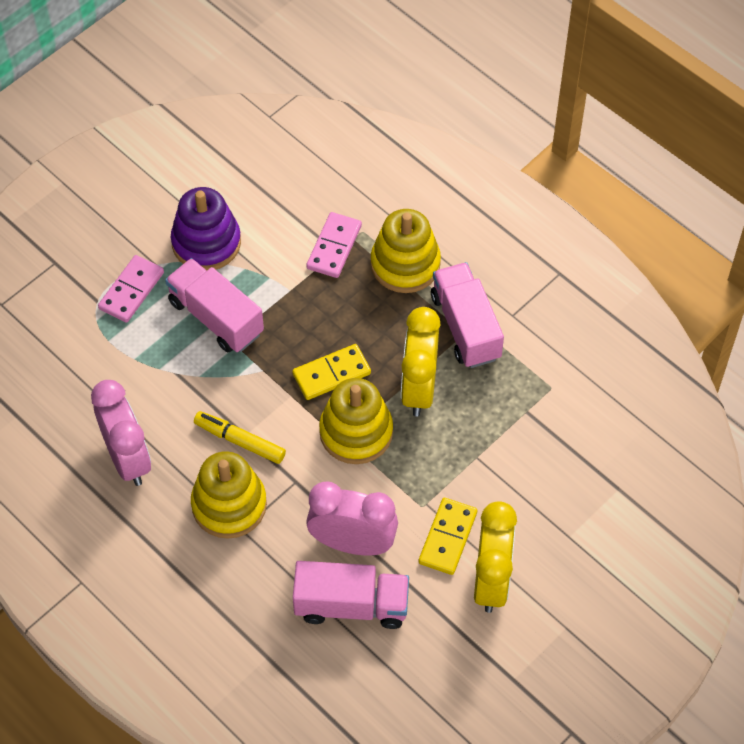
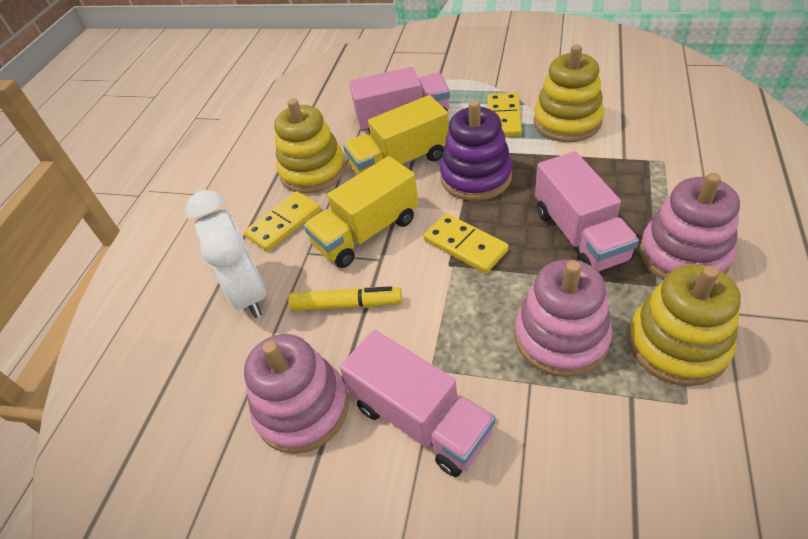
pink clock: 2 -> 0
pink domino: 2 -> 0
pink stacking toy: 0 -> 3
white clock: 0 -> 1
yellow clock: 2 -> 0
yellow domino: 2 -> 3
yellow truck: 0 -> 2

